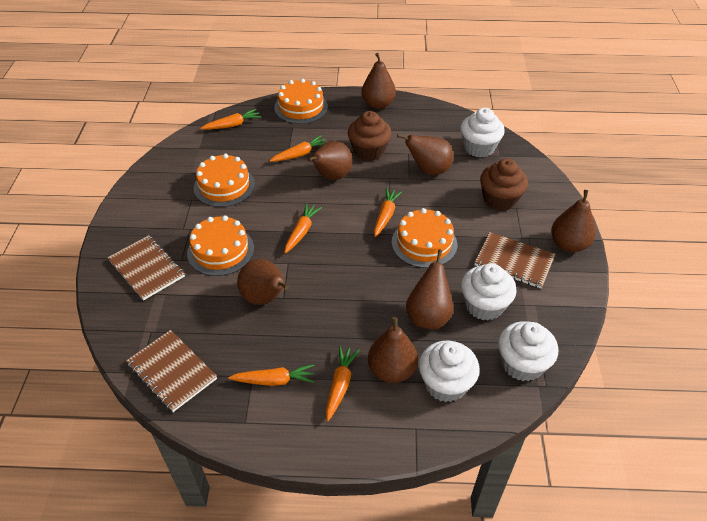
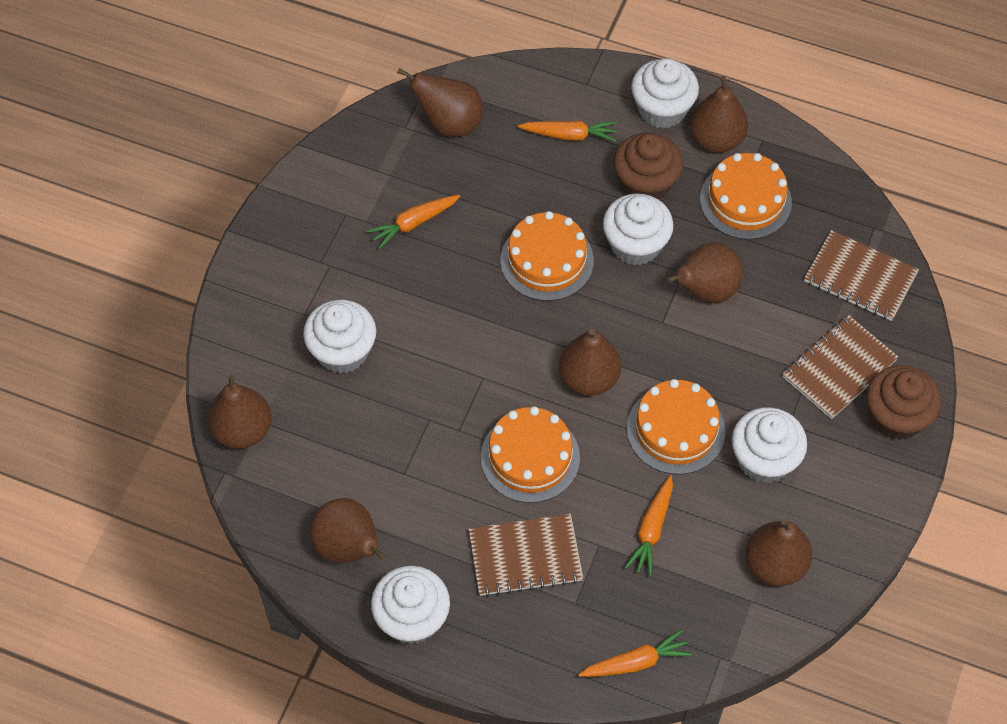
orange carrot: 6 -> 4
white cupcake: 4 -> 5

